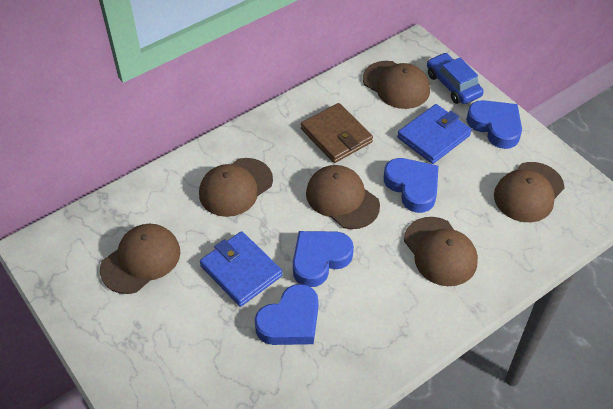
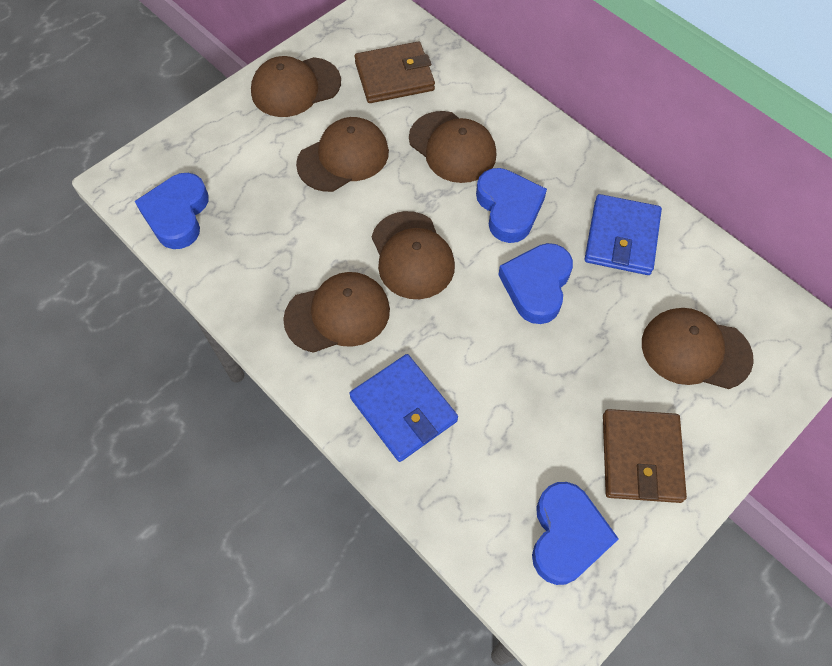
blue car: 1 -> 0
brown wallet: 1 -> 2

